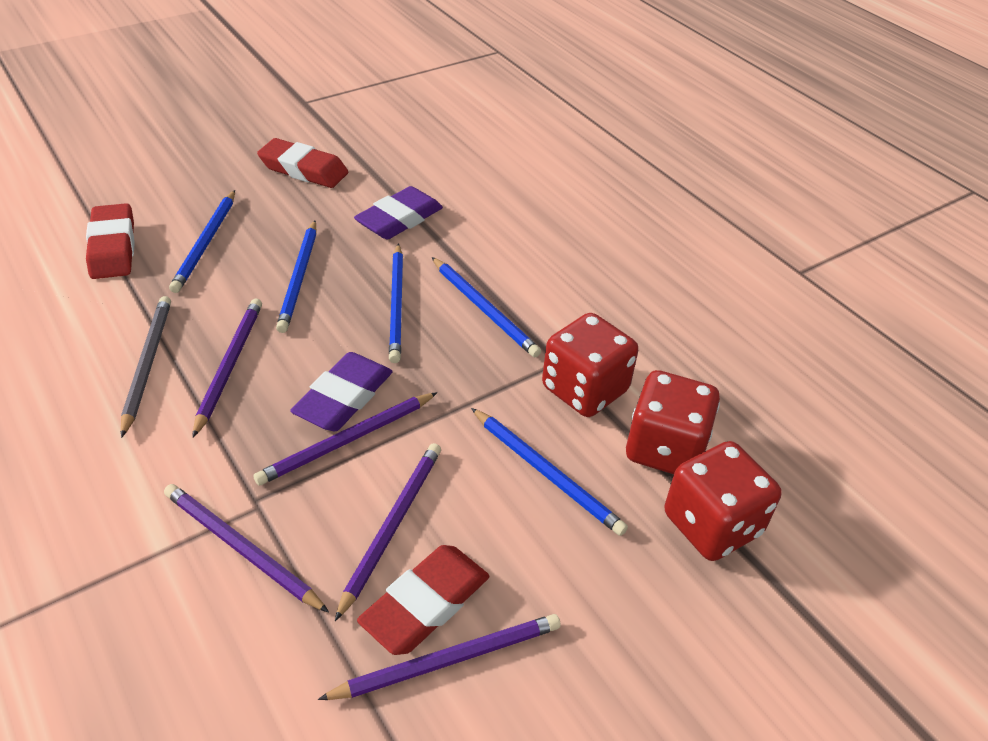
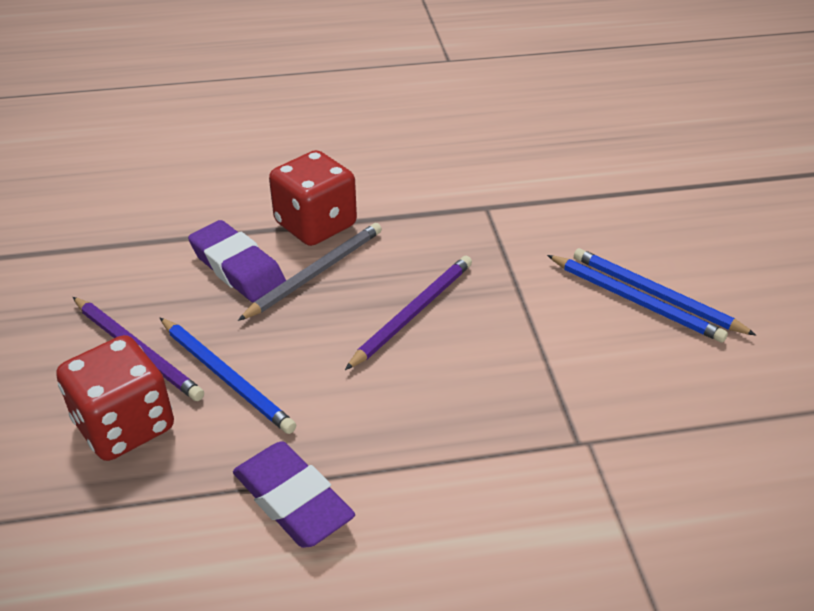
blue pencil: 5 -> 3
purple pencil: 5 -> 2
red dice: 3 -> 2
red eraser: 3 -> 0

